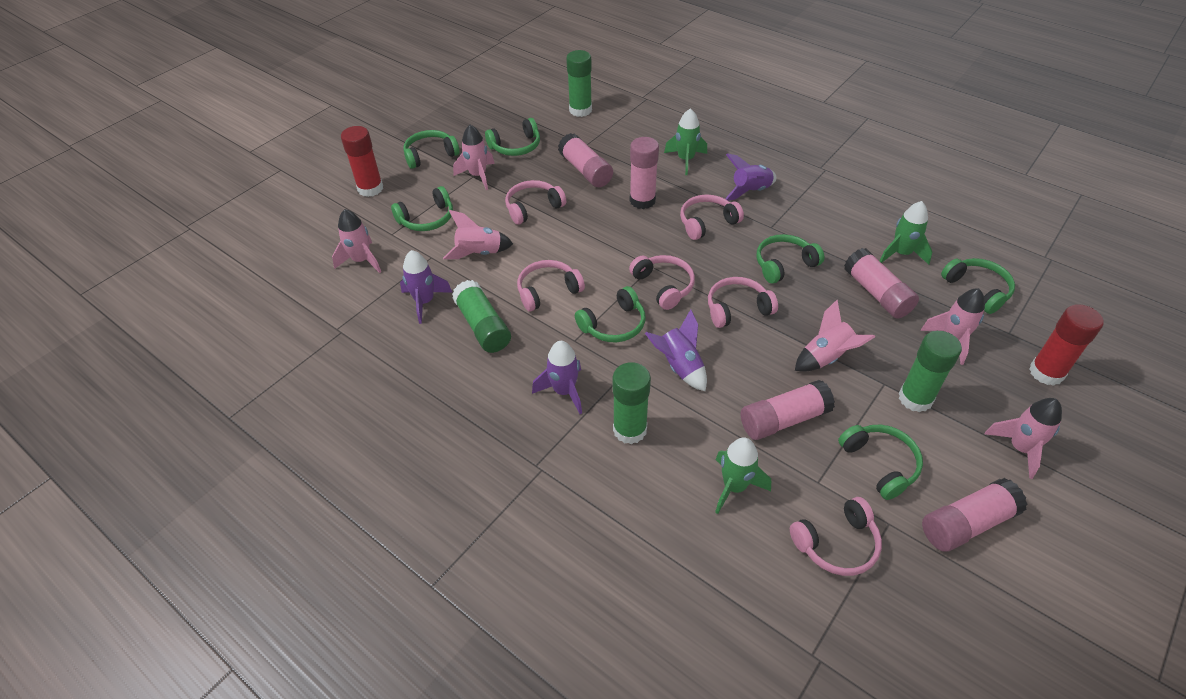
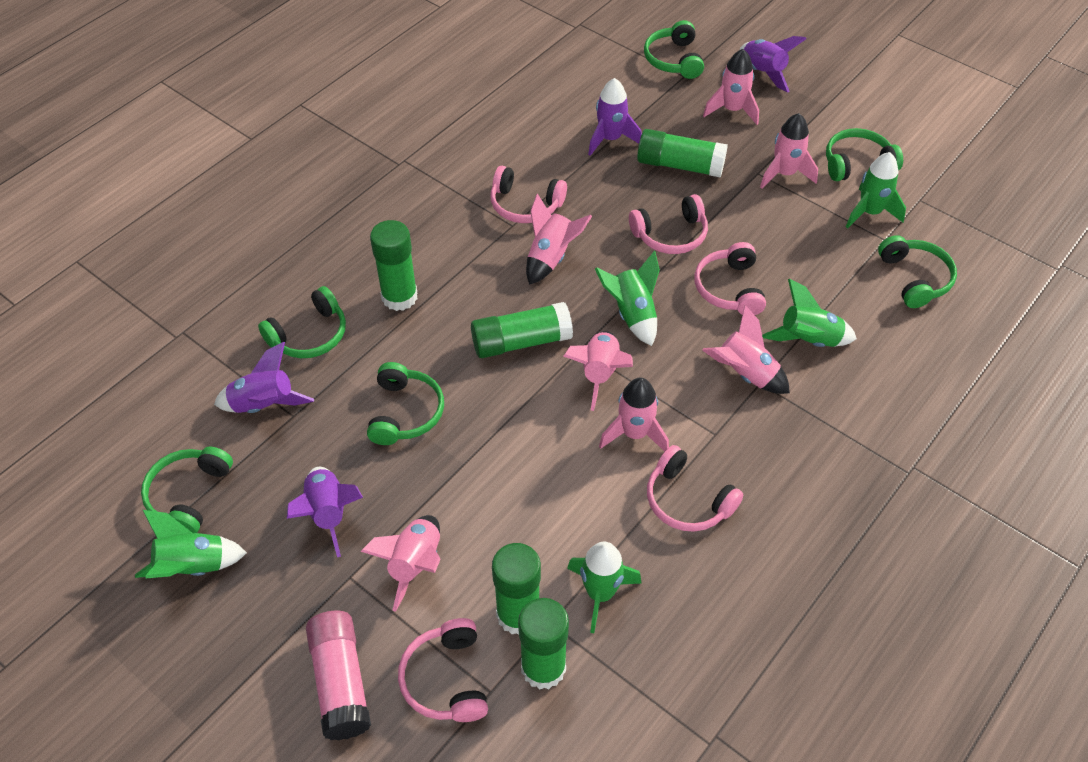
green glue stick: 4 -> 5
green headphones: 7 -> 6
green rocket: 3 -> 5
pink glue stick: 5 -> 1
pink headphones: 6 -> 5
pink rocket: 6 -> 7
red glue stick: 2 -> 0

